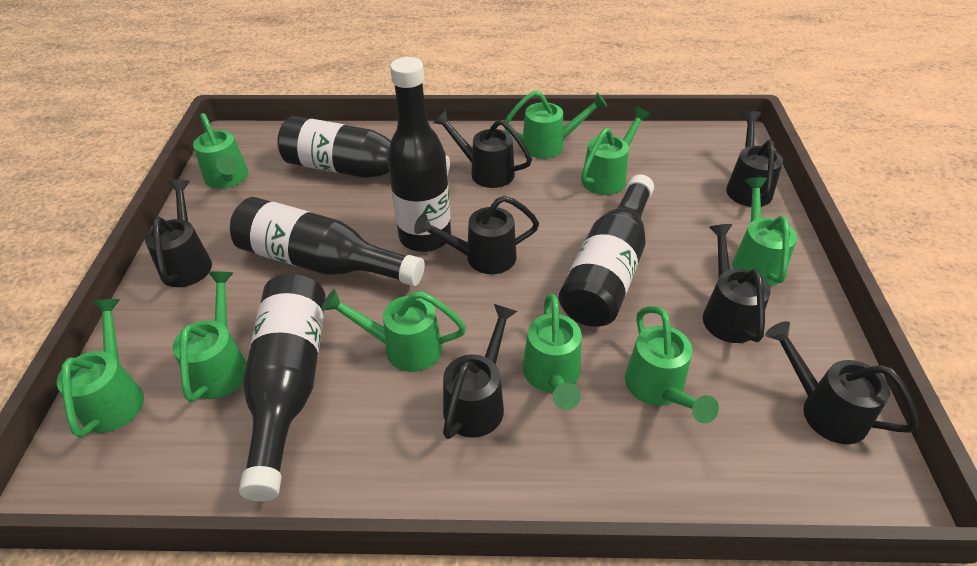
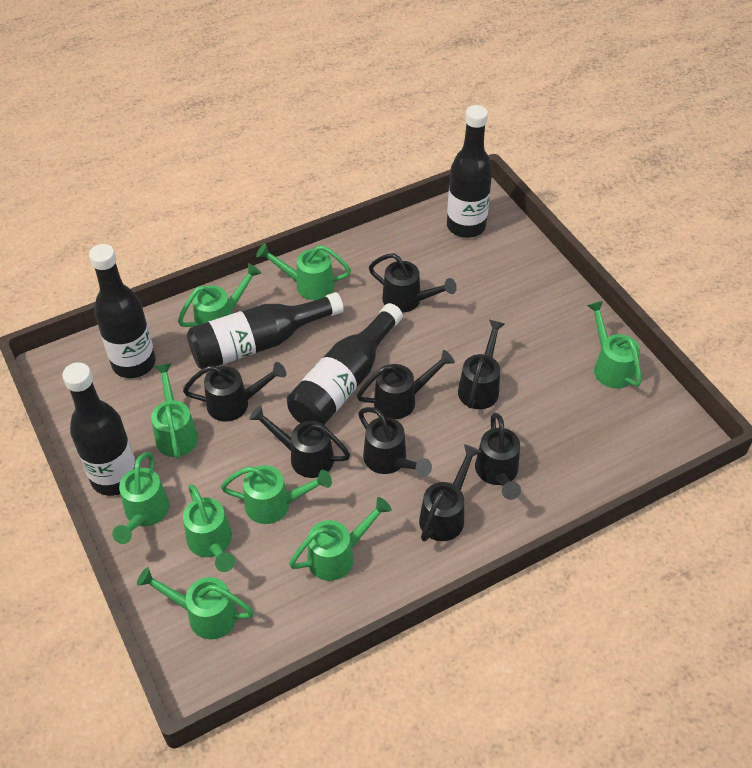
black watering can: 7 -> 8

